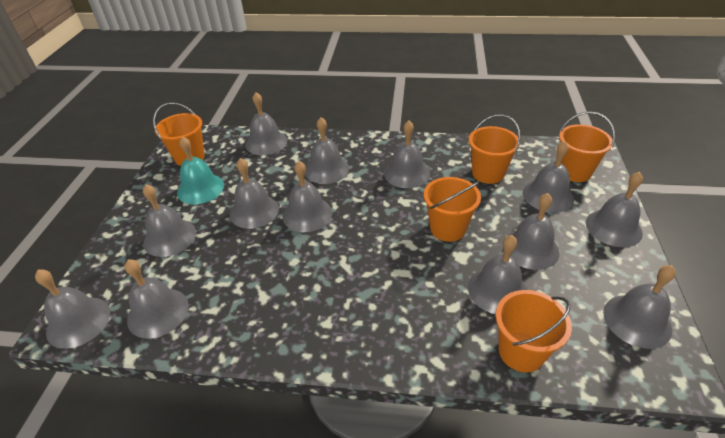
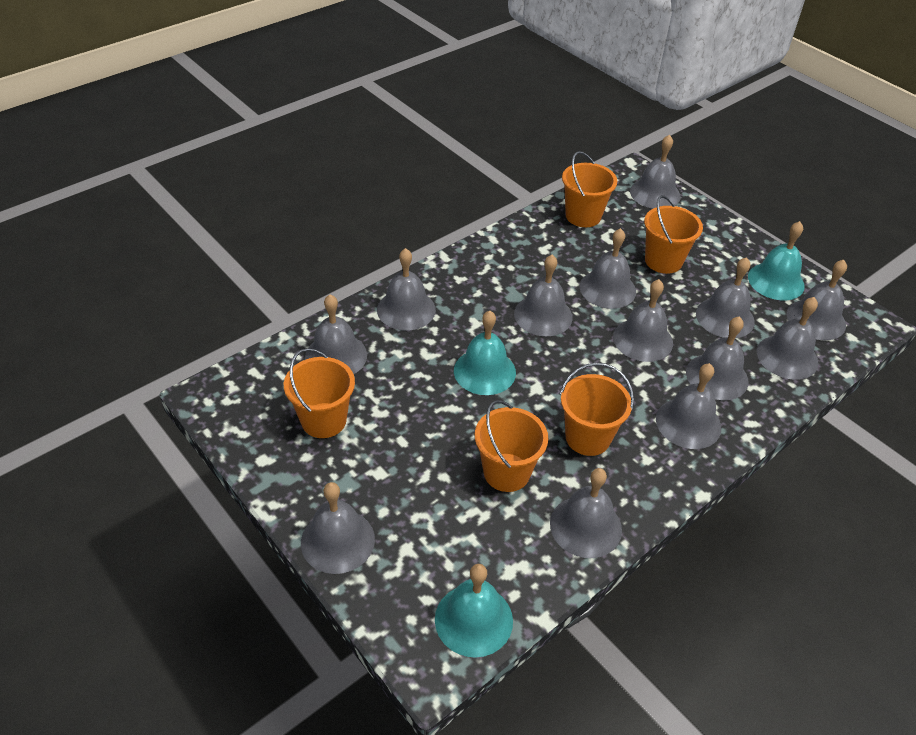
turquoise bell: 1 -> 3

